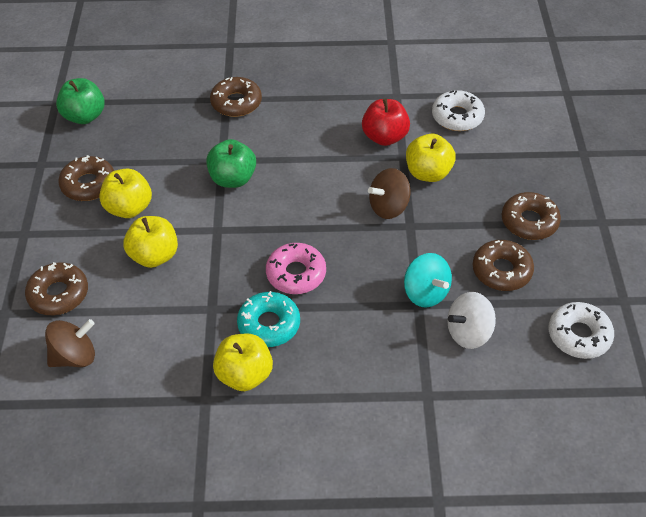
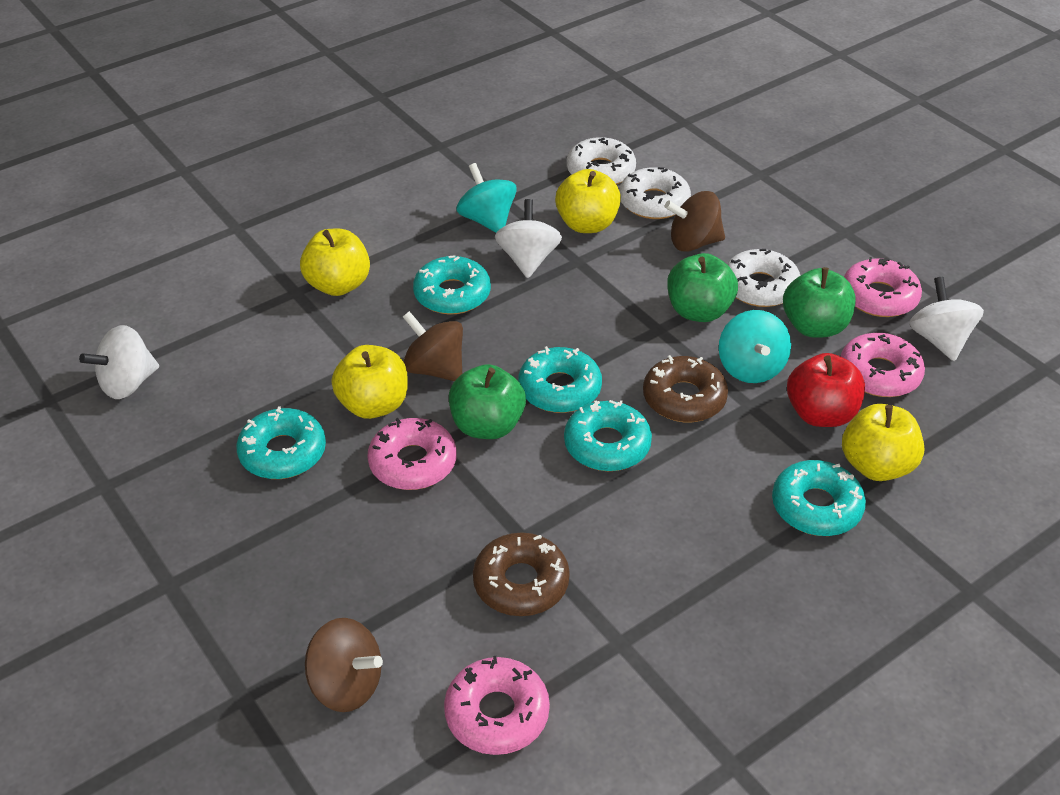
brown donut: 5 -> 2
brown spinning top: 2 -> 3
green apple: 2 -> 3
pink donut: 1 -> 4
turquoise donut: 1 -> 5
turquoise spinning top: 1 -> 2
white donut: 2 -> 3
white spinning top: 1 -> 3

